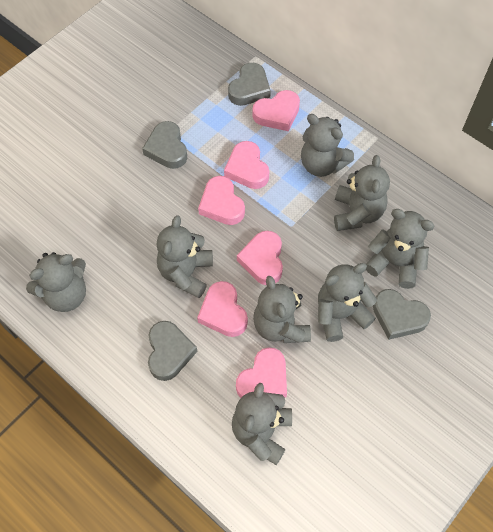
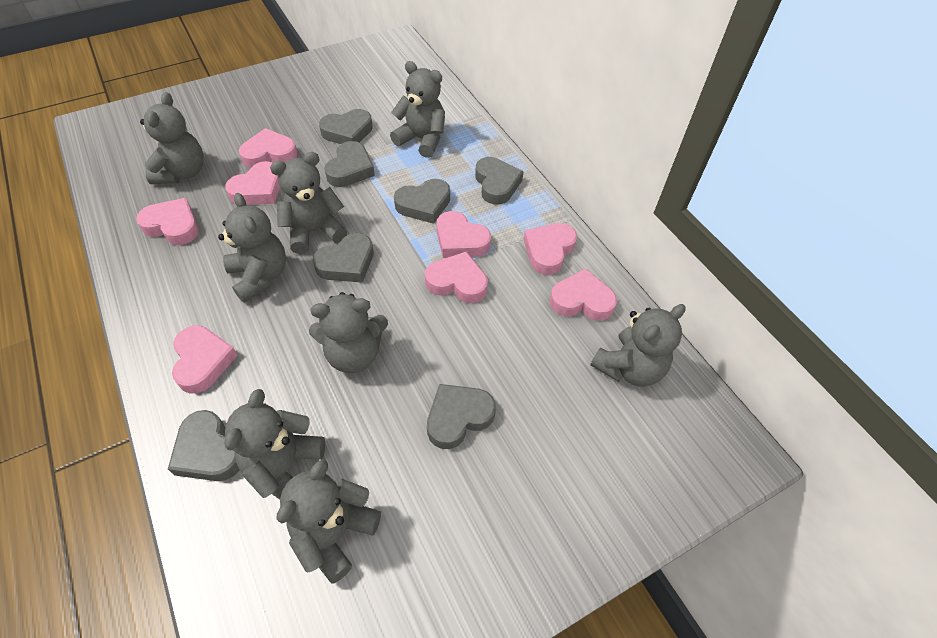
grey heart: 4 -> 7
pink heart: 6 -> 8

